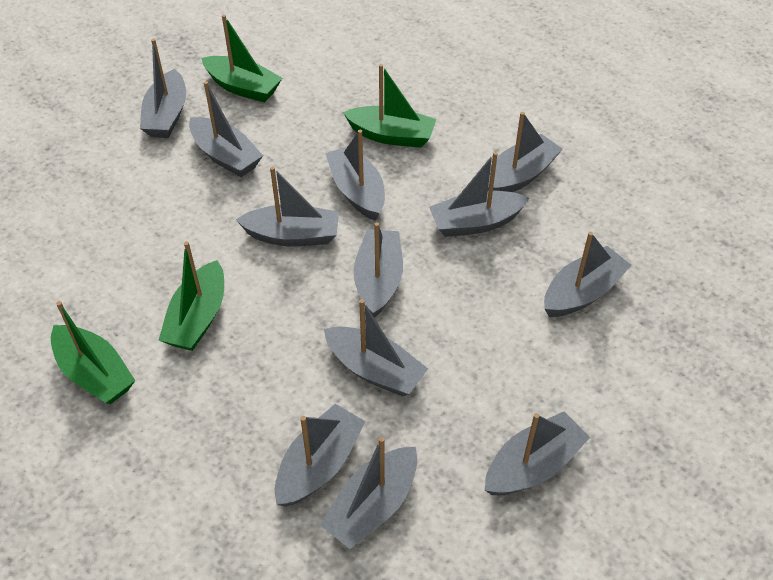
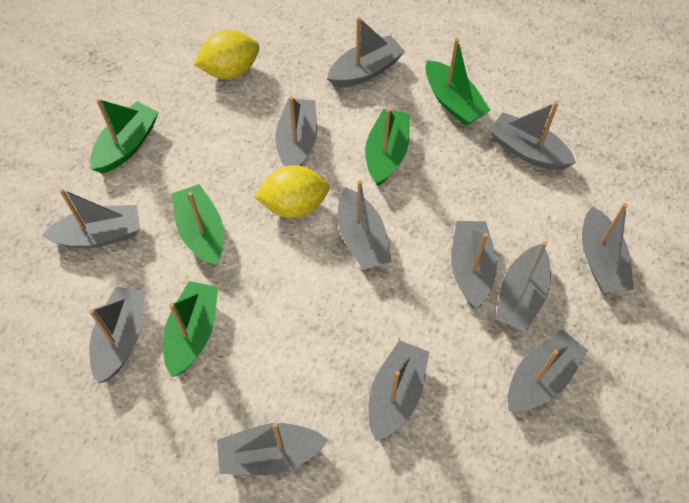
green boat: 4 -> 5
yellow lemon: 0 -> 2

